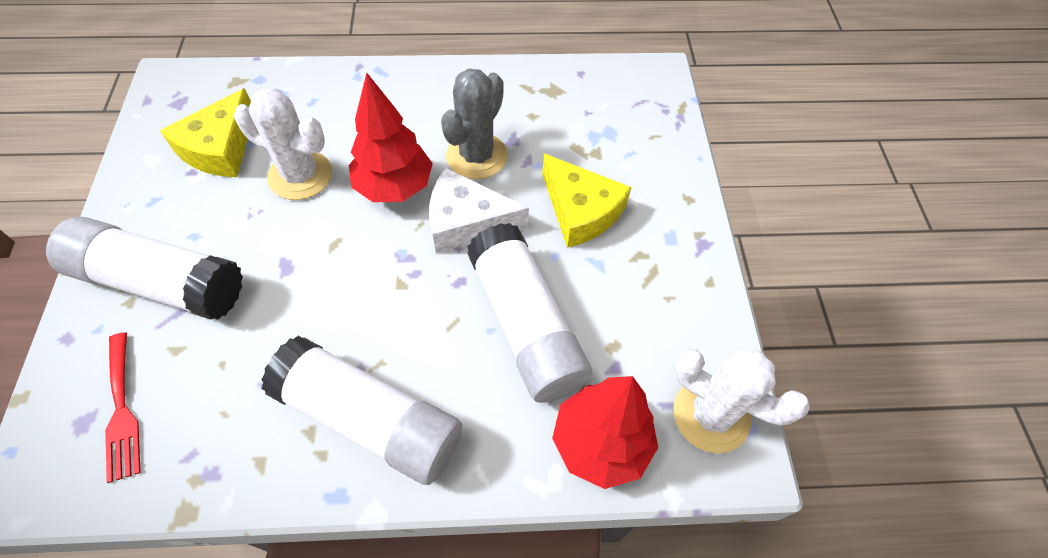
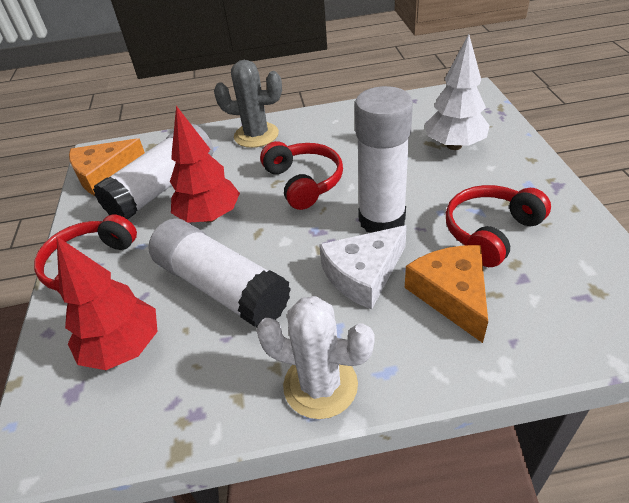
orange cheese: 0 -> 2
red fork: 1 -> 0
red headphones: 0 -> 3
white cactus: 2 -> 1
white tree: 0 -> 1
yellow cheese: 2 -> 0

